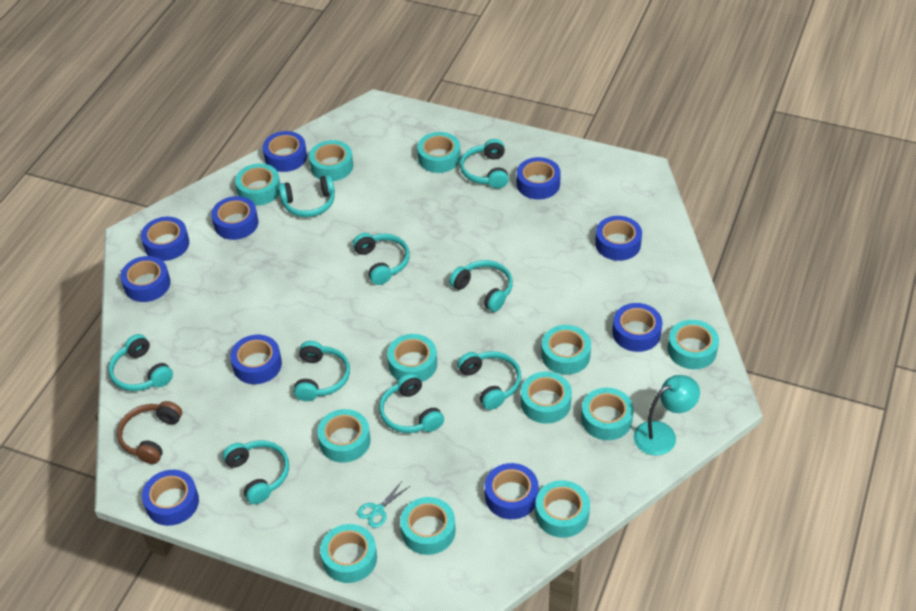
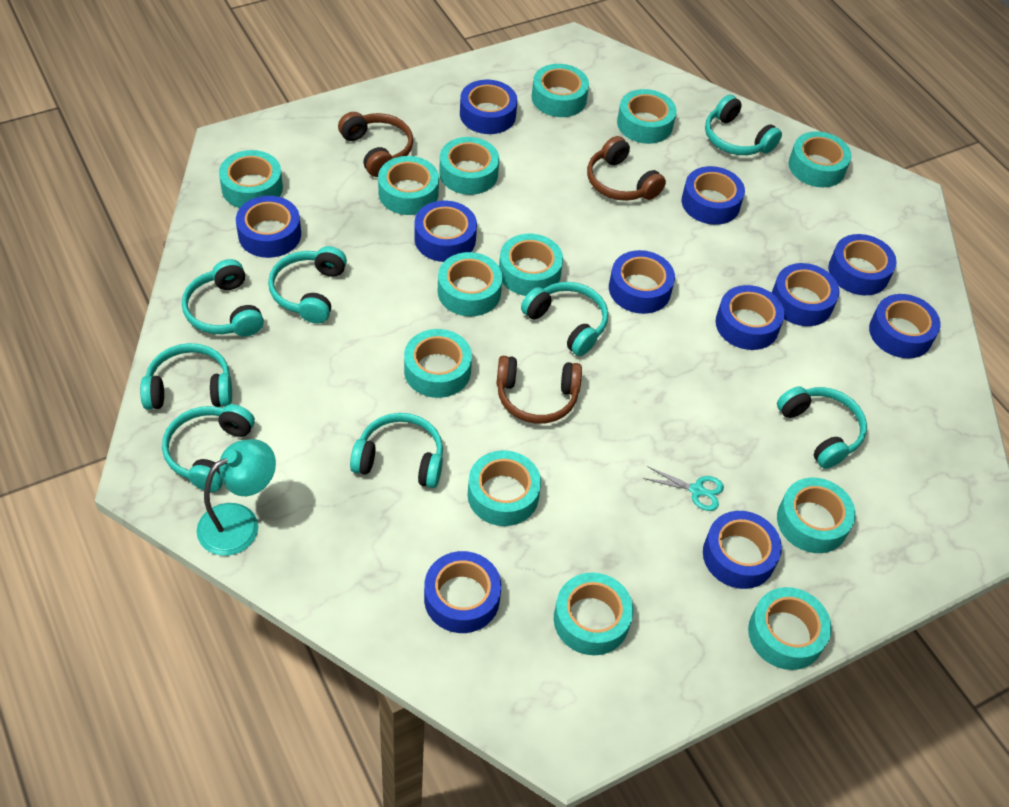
blue tape: 10 -> 11
brown headphones: 1 -> 3
turquoise headphones: 9 -> 8
turquoise tape: 12 -> 13

